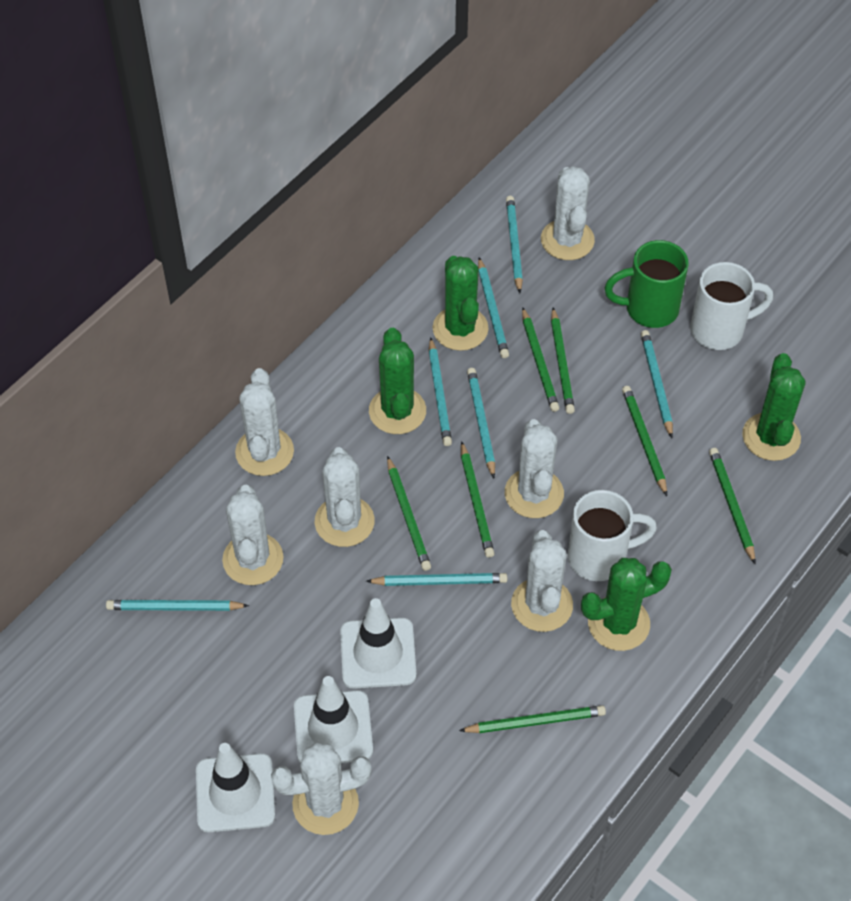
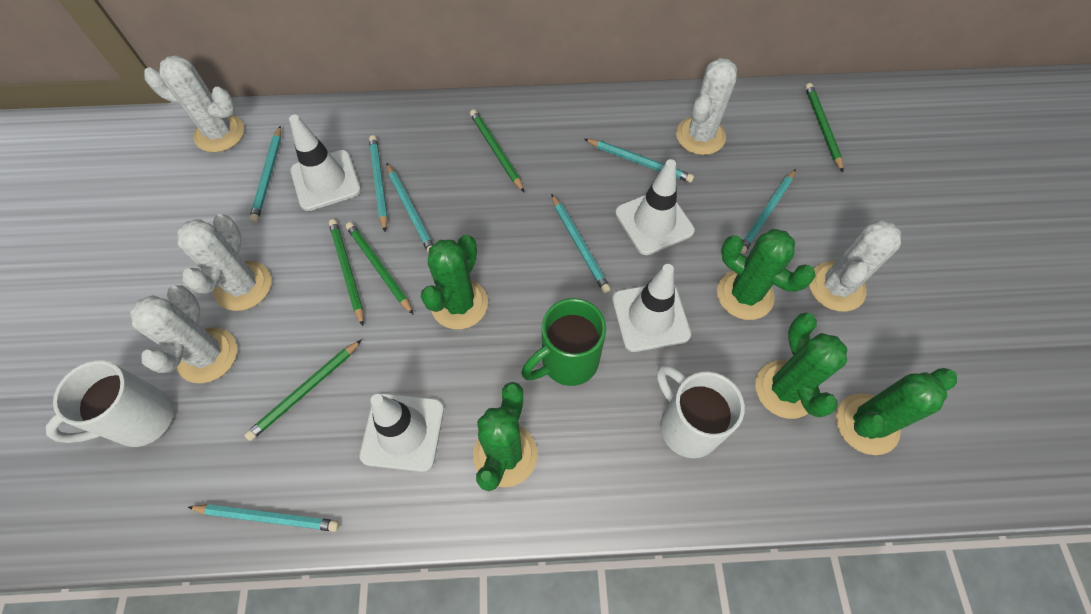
green cactus: 4 -> 5
green pencil: 7 -> 5
white cactus: 7 -> 5
white traffic cone: 3 -> 4

